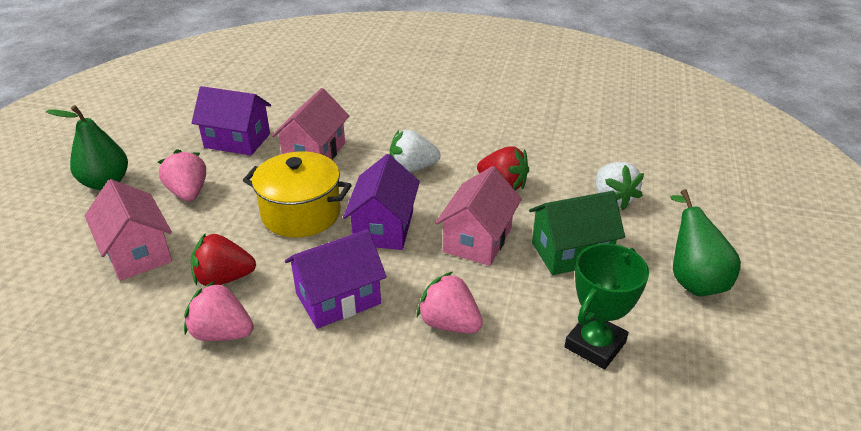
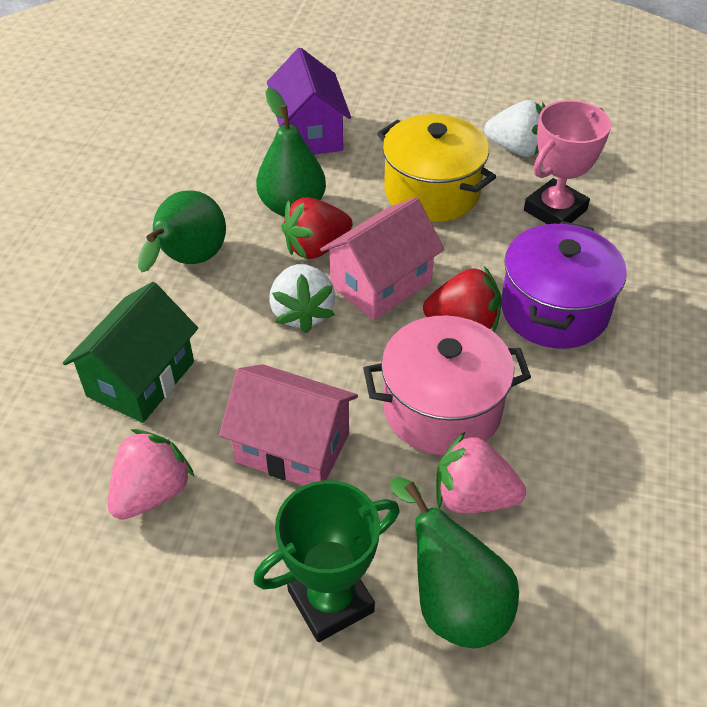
green pear: 2 -> 3
pink house: 3 -> 2
pink pot: 0 -> 1
pink strawberry: 3 -> 2
pink trophy: 0 -> 1
purple house: 3 -> 1
purple pot: 0 -> 1

